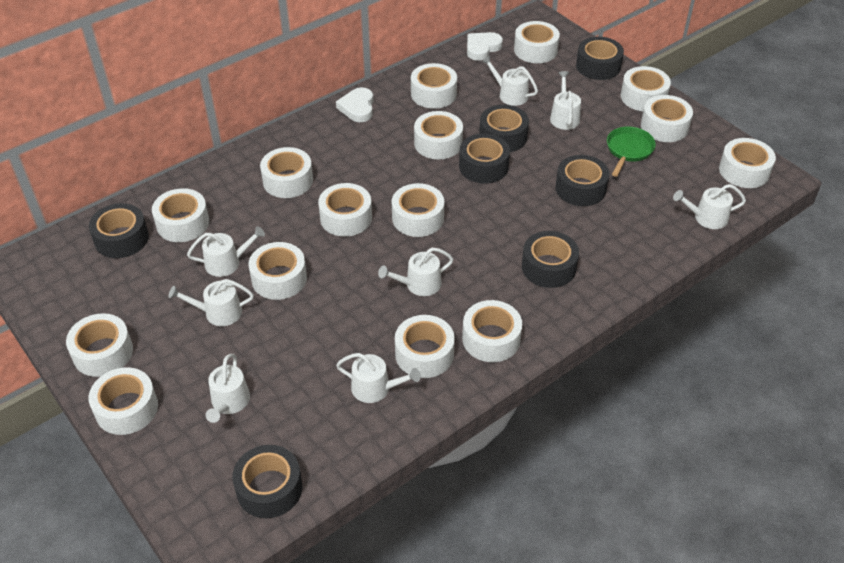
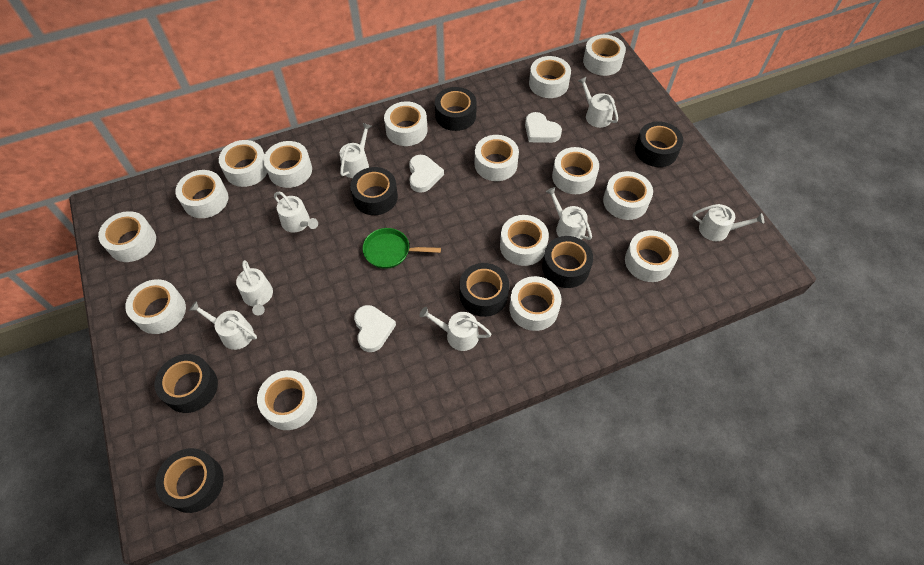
white heart: 2 -> 3

